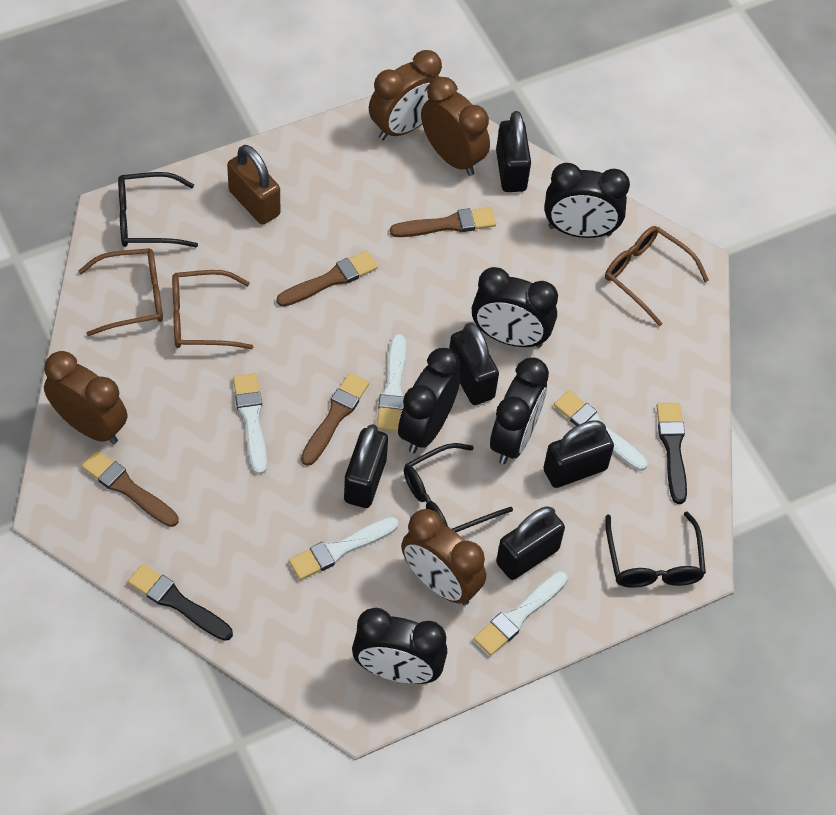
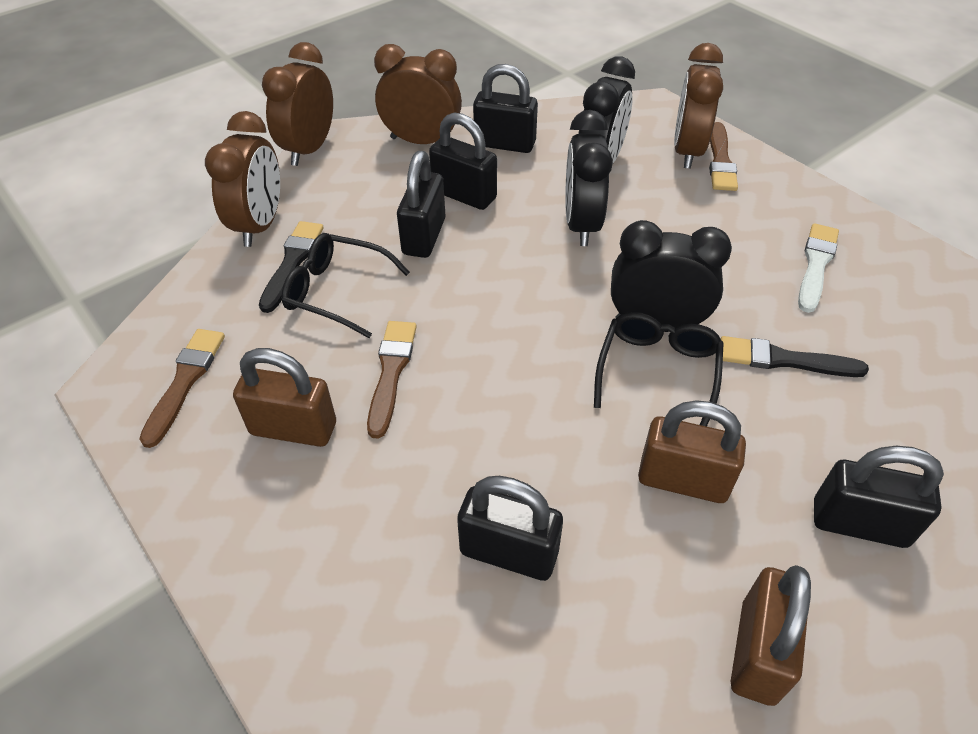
black clock: 5 -> 3
black glasses: 3 -> 2
brown brush: 4 -> 3
brown glasses: 3 -> 0
brown padlock: 1 -> 3
white brush: 5 -> 1

